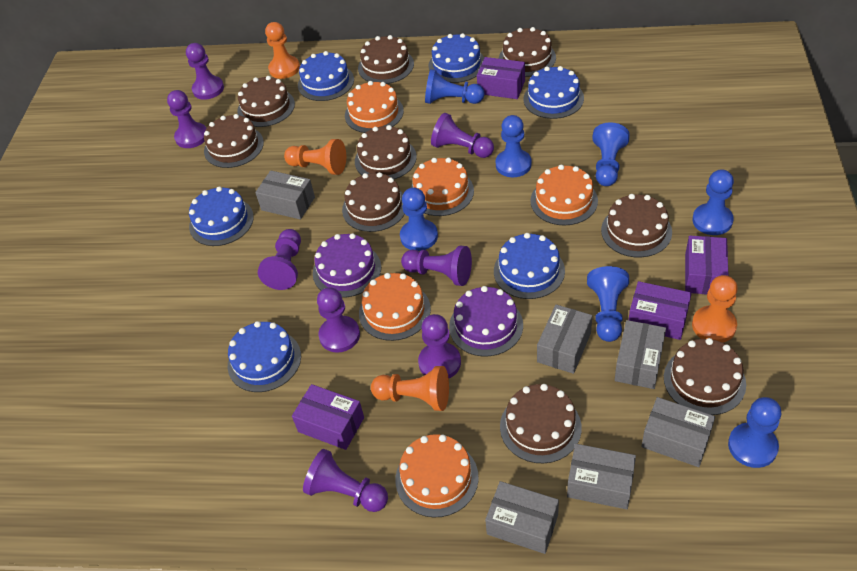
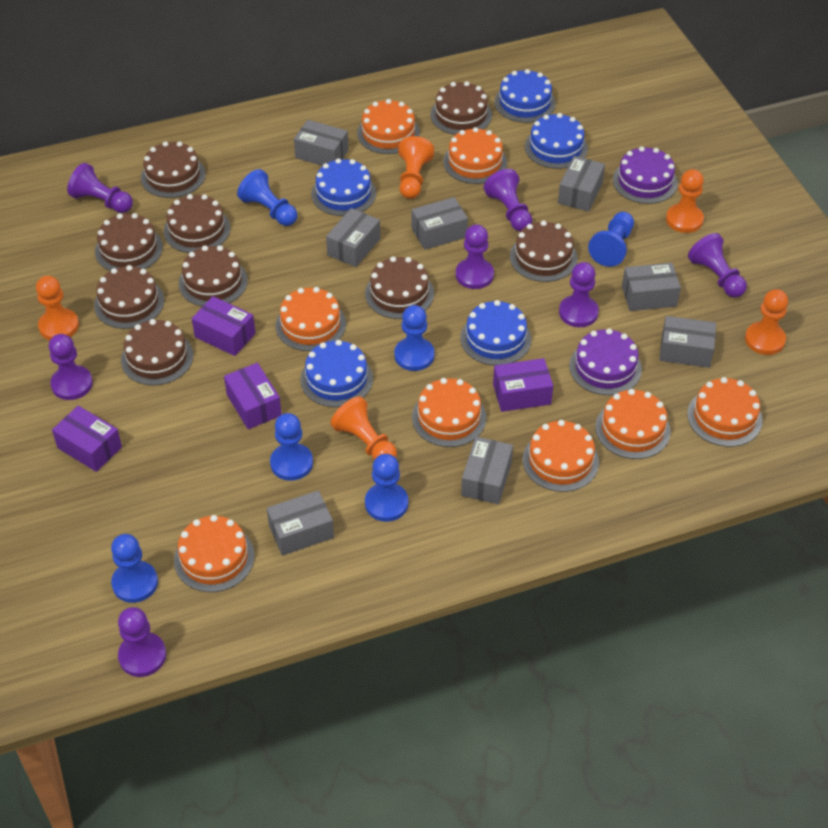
blue cake: 6 -> 5
blue pawn: 7 -> 6
grey box: 6 -> 8
orange cake: 5 -> 8
orange pawn: 4 -> 5
purple pawn: 8 -> 7

